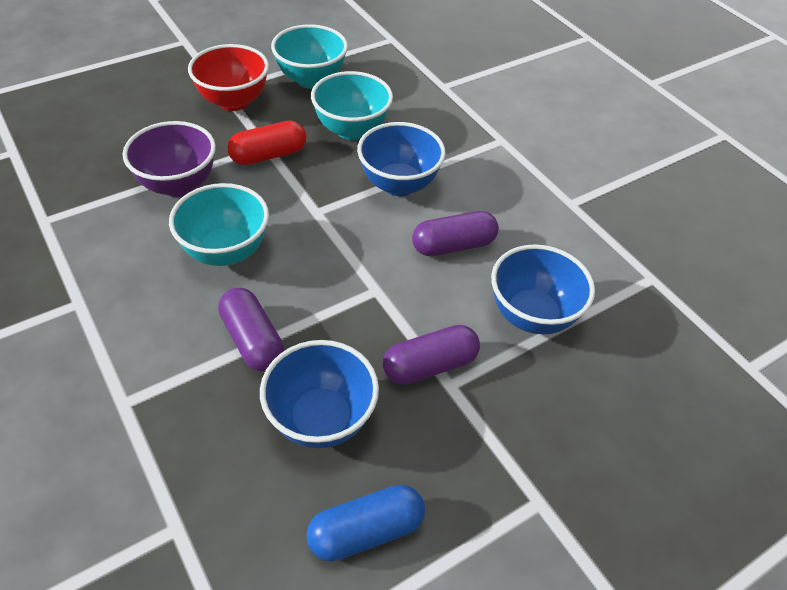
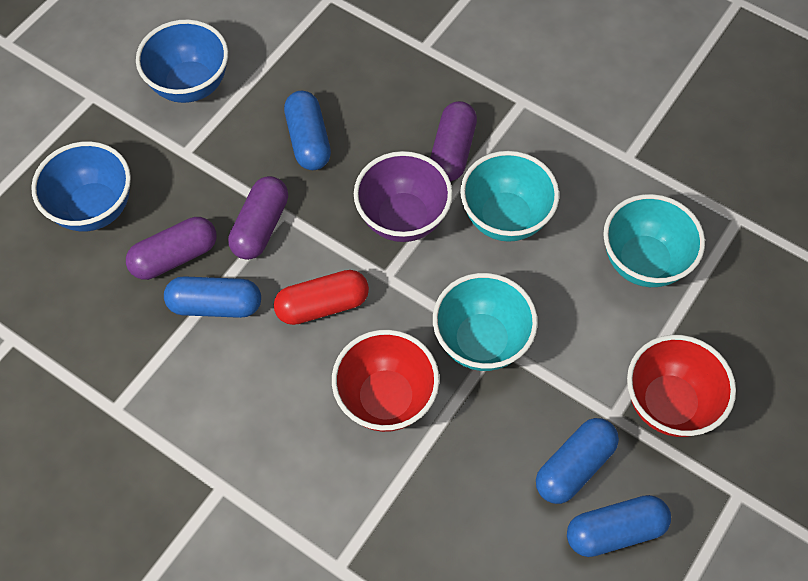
blue bowl: 3 -> 2
blue capsule: 1 -> 4
red bowl: 1 -> 2

